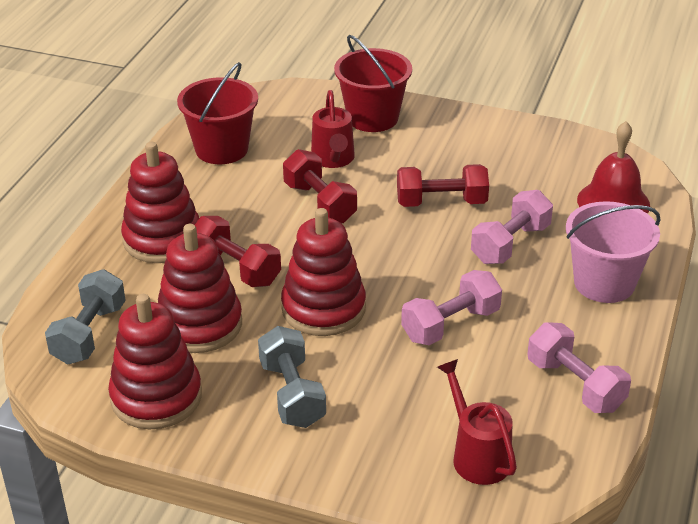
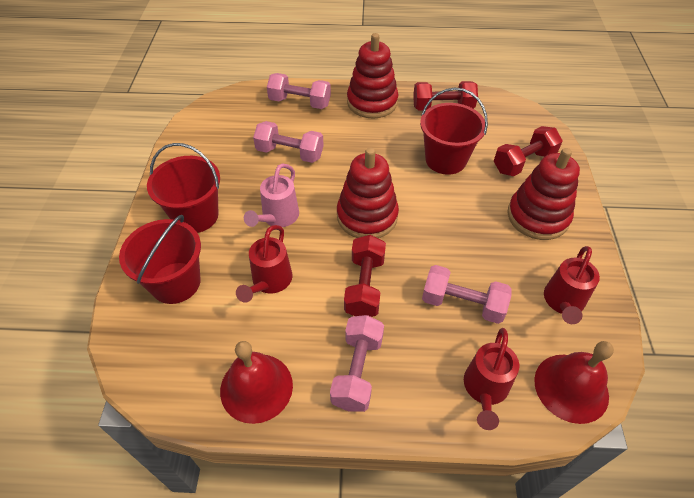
grey dumbbell: 2 -> 0
pink bucket: 1 -> 0
pink dumbbell: 3 -> 4
pink watering can: 0 -> 1
red bell: 1 -> 2
red bucket: 2 -> 3
red stacking toy: 4 -> 3
red watering can: 2 -> 3

